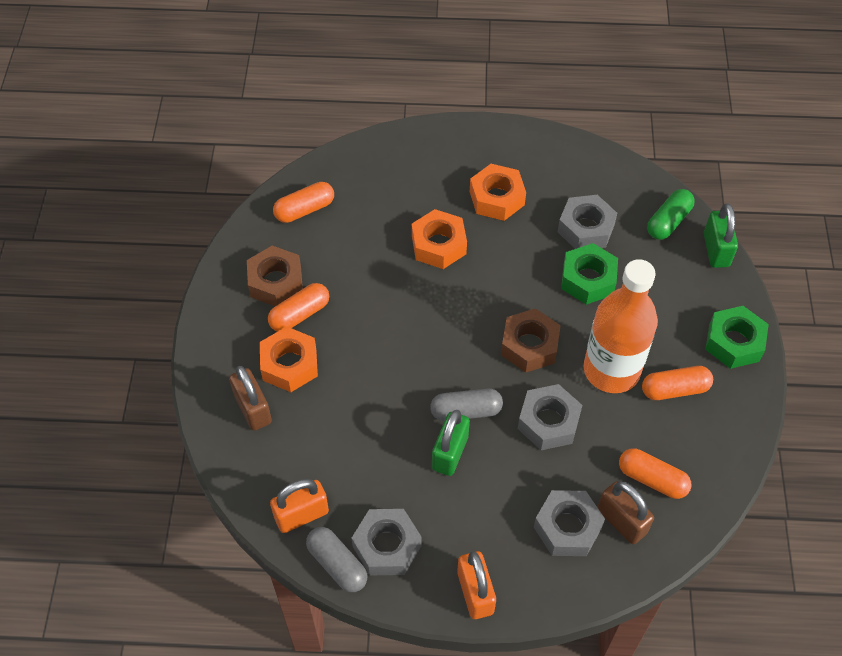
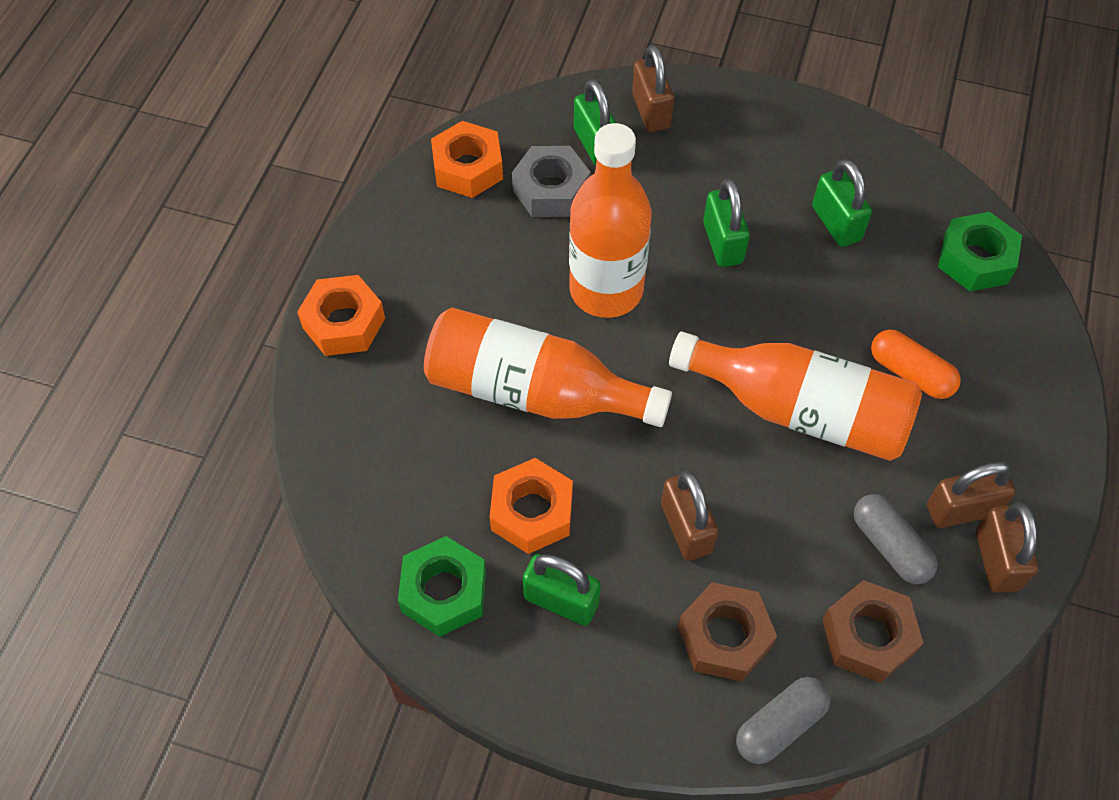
brown padlock: 2 -> 4
green capsule: 1 -> 0
green padlock: 2 -> 4
grey nut: 4 -> 1
orange bottle: 1 -> 3
orange capsule: 4 -> 1
orange padlock: 2 -> 0

